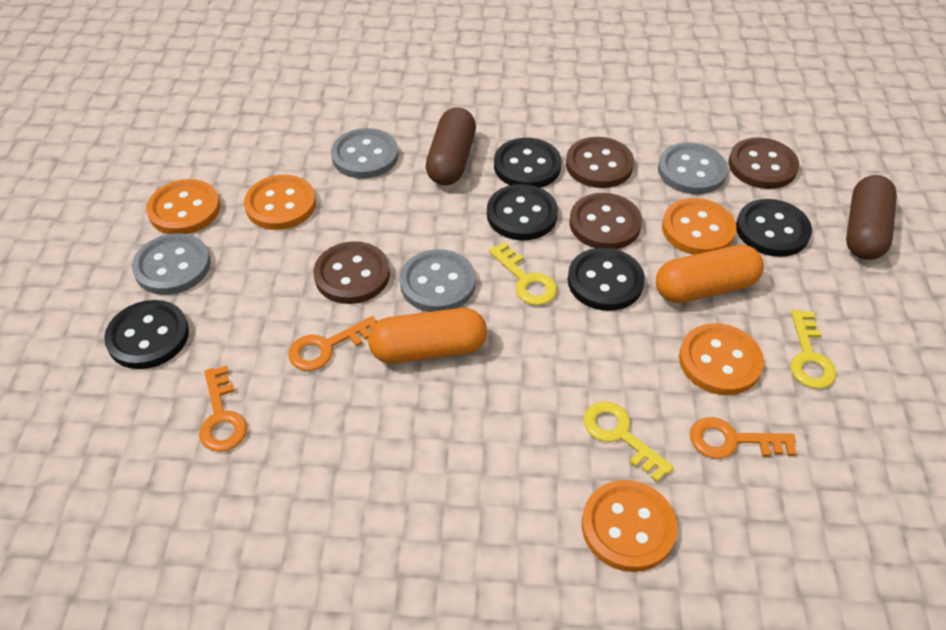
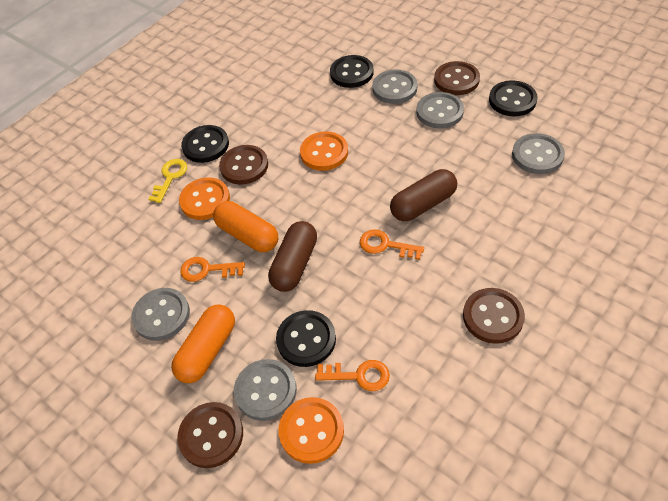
black button: 5 -> 4
grey button: 4 -> 5
orange button: 5 -> 3
yellow key: 3 -> 1

